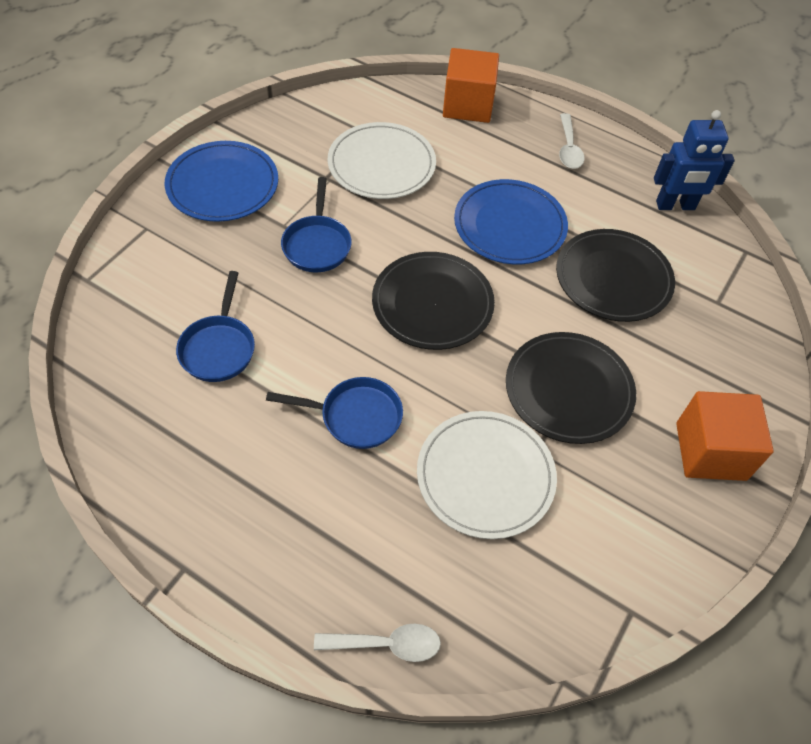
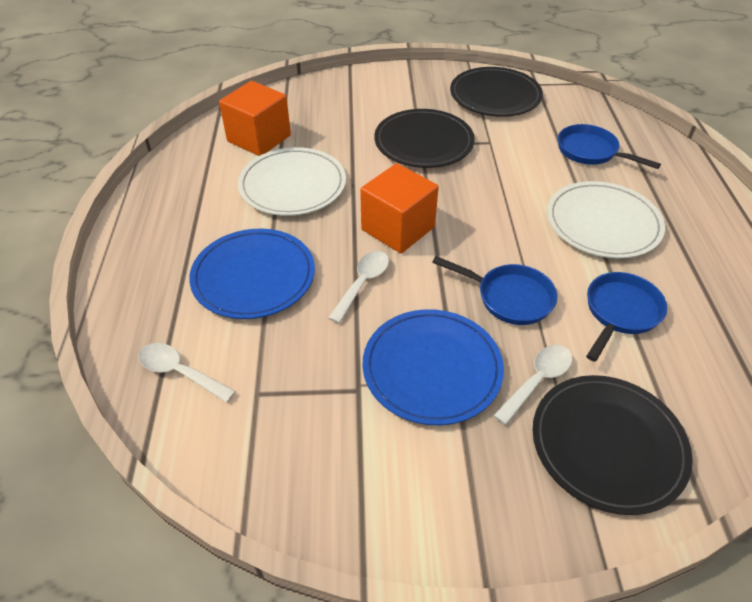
blue robot: 1 -> 0
white spoon: 2 -> 3

